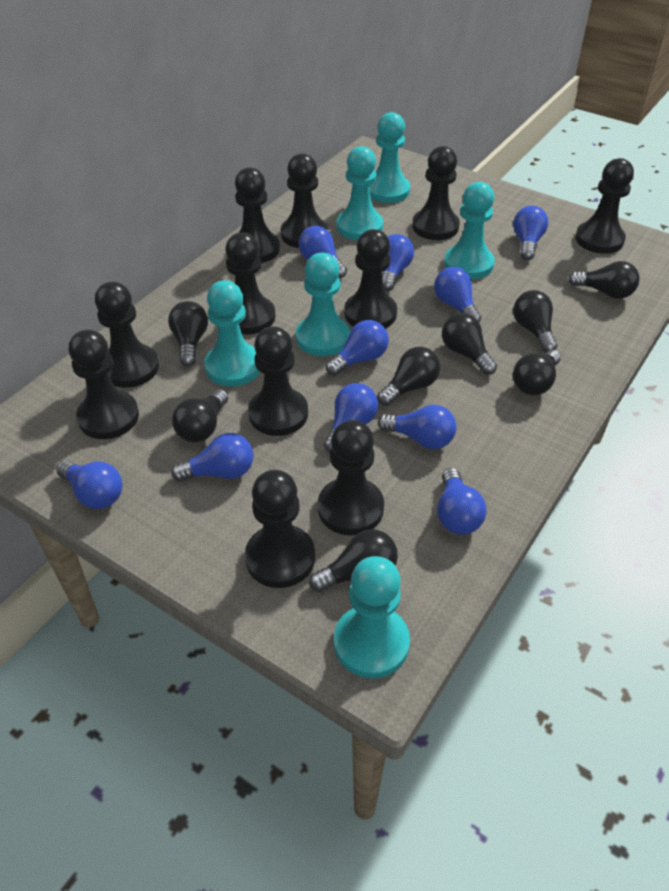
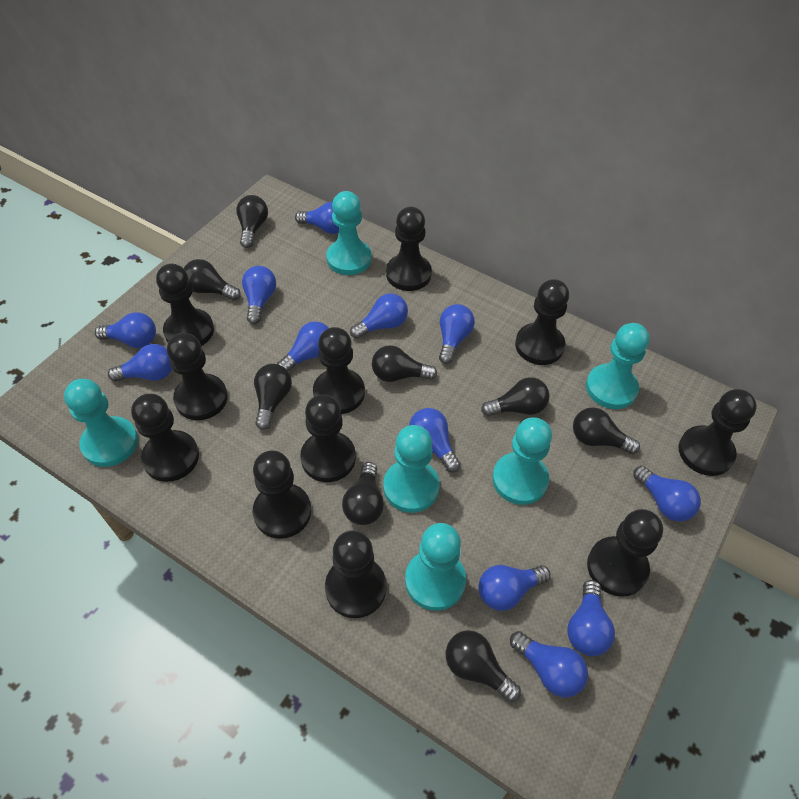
blue light bulb: 10 -> 12

